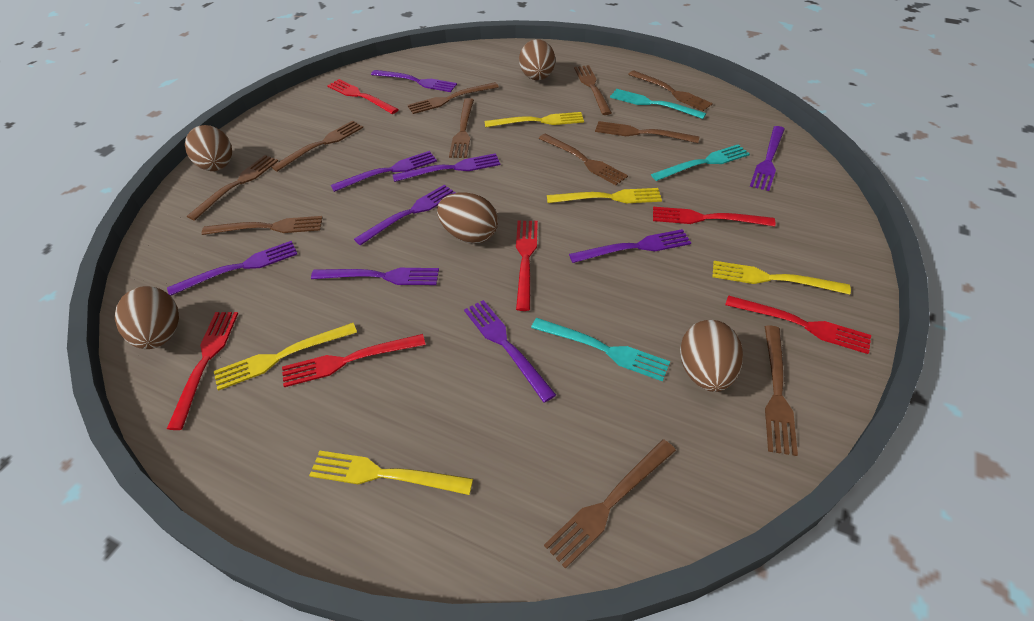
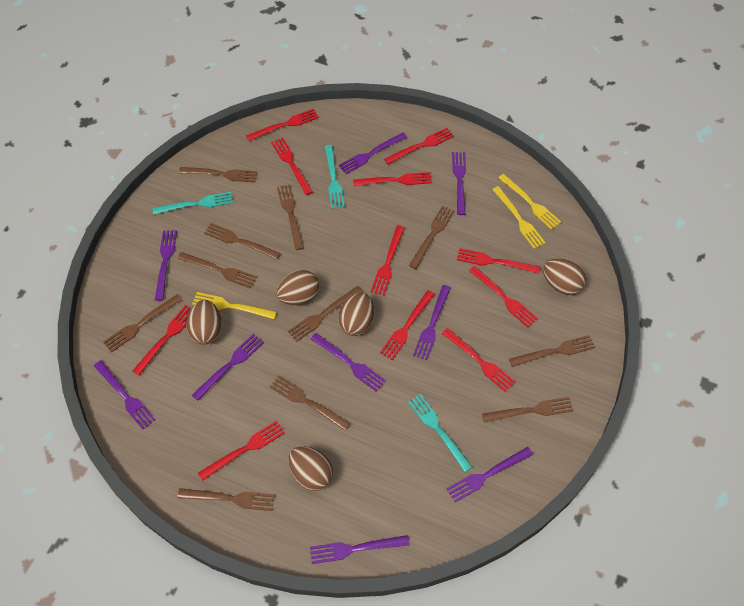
red fork: 6 -> 11
yellow fork: 5 -> 3

